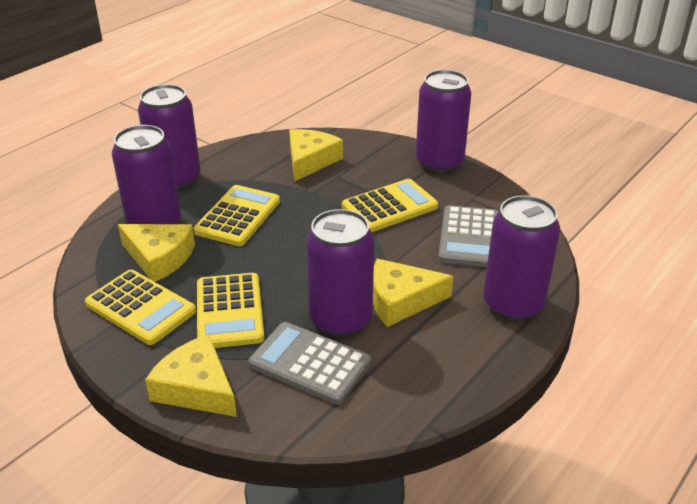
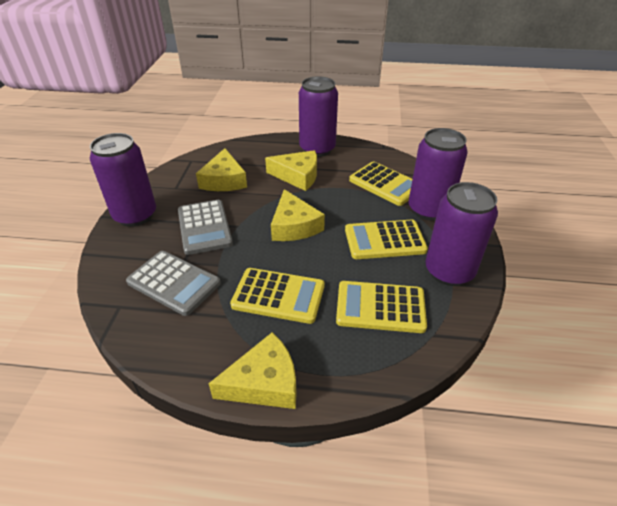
purple can: 5 -> 4

